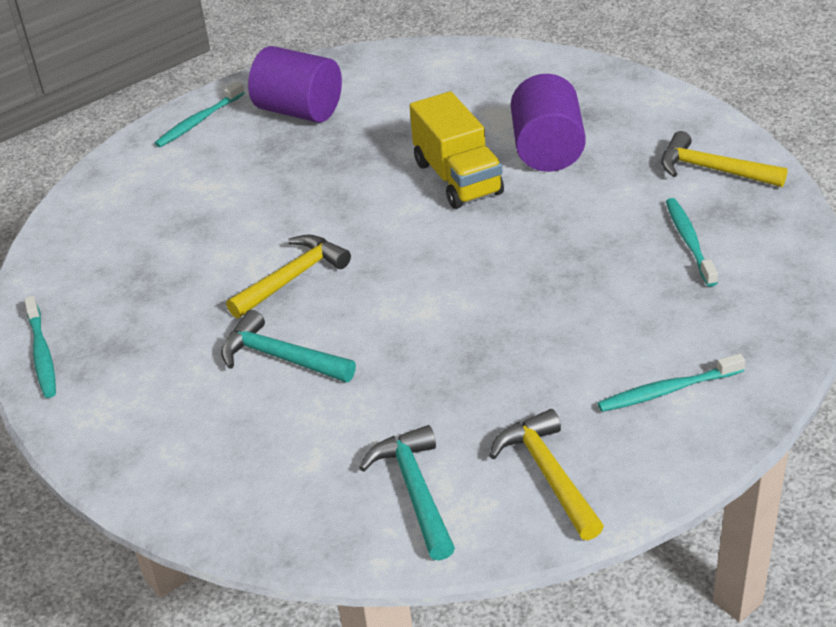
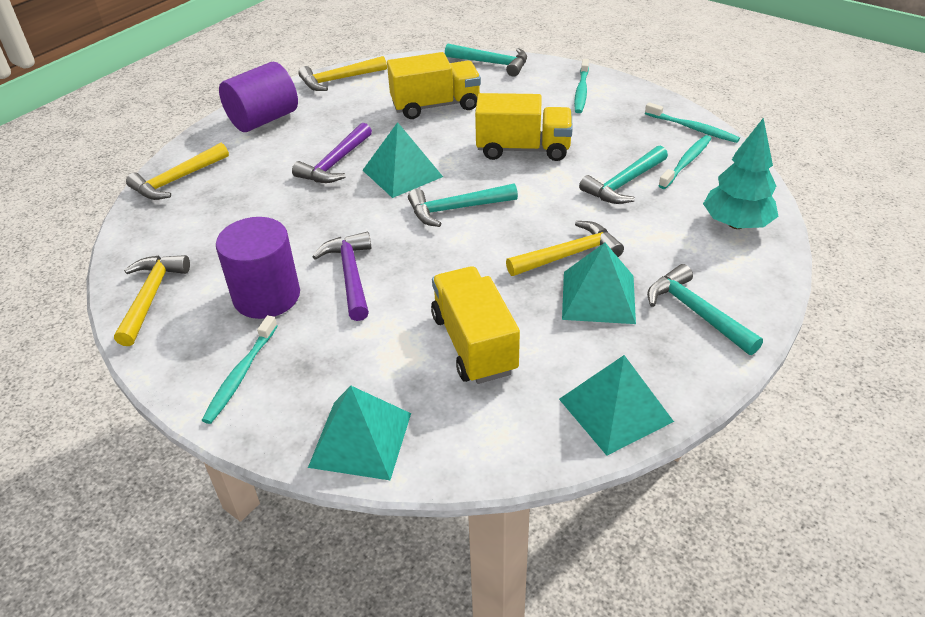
purple hammer: 0 -> 2
turquoise hammer: 2 -> 4
turquoise pyramid: 0 -> 4
turquoise tree: 0 -> 1
yellow hammer: 3 -> 4
yellow truck: 1 -> 3

